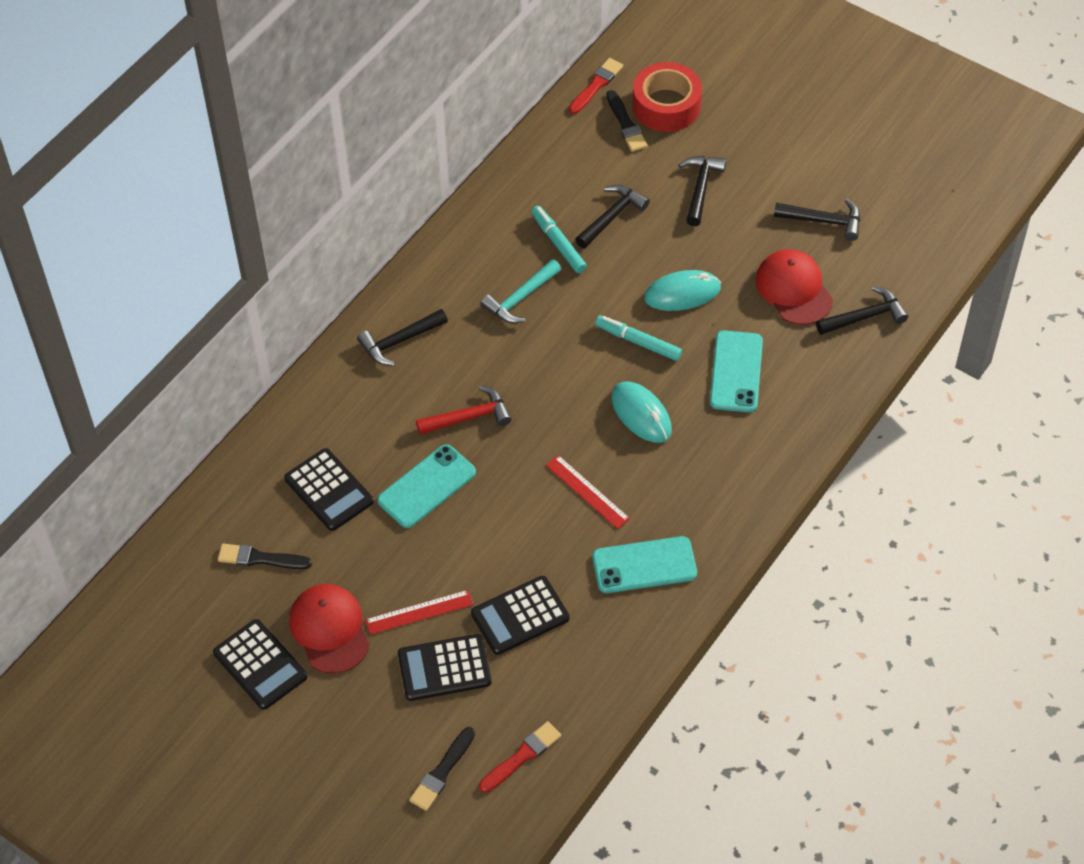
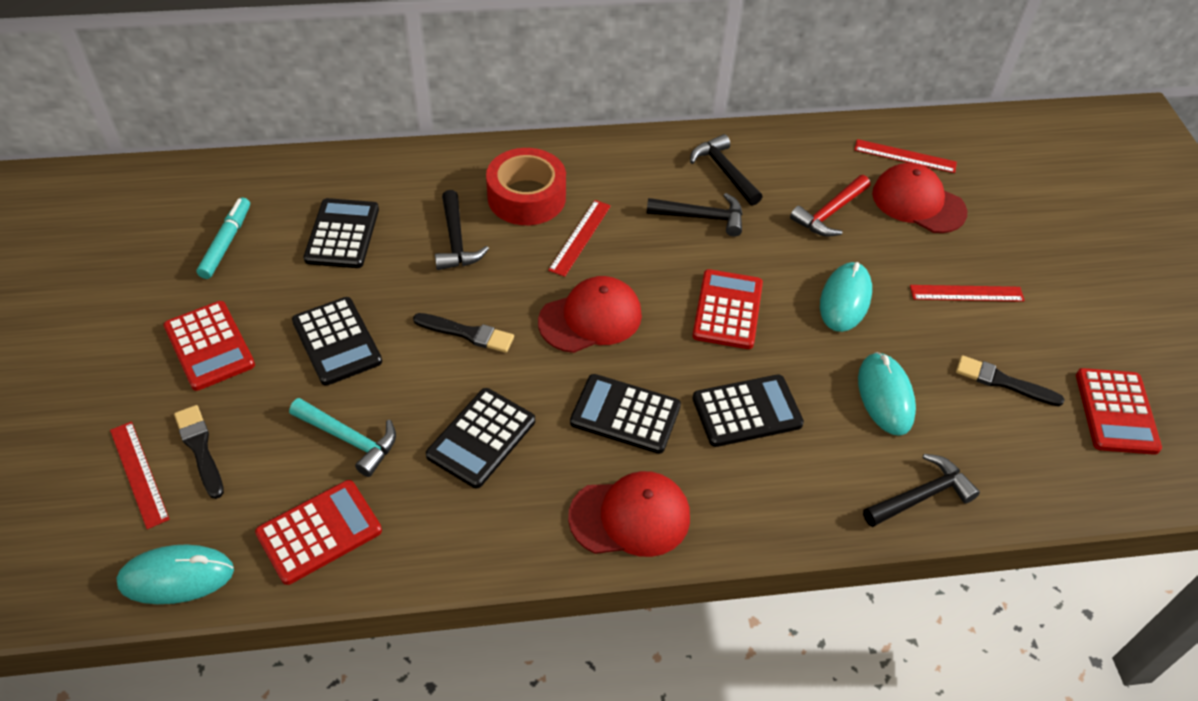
black calculator: 4 -> 5
black hammer: 5 -> 4
red brush: 2 -> 0
red calculator: 0 -> 4
red cap: 2 -> 3
red ruler: 2 -> 4
turquoise marker: 2 -> 1
turquoise mouse: 2 -> 3
turquoise phone: 3 -> 0

